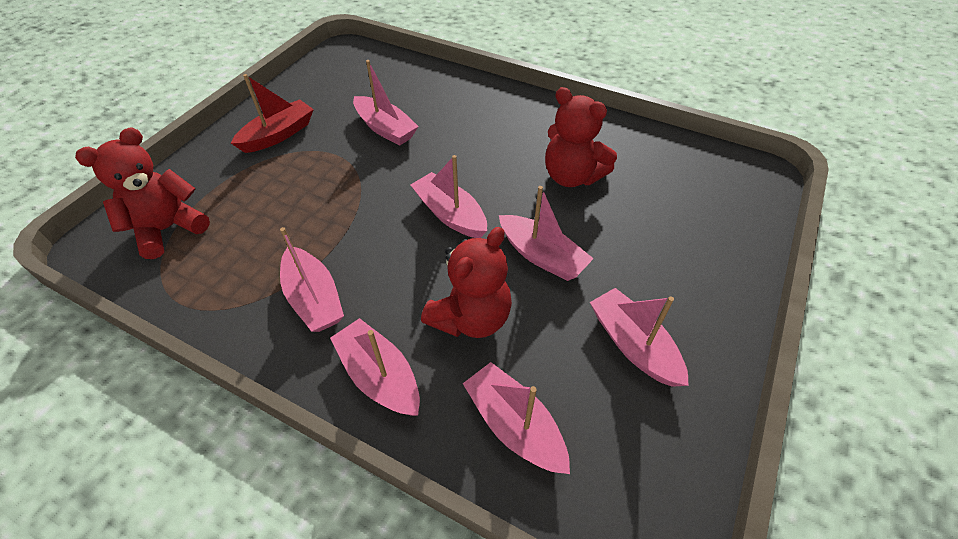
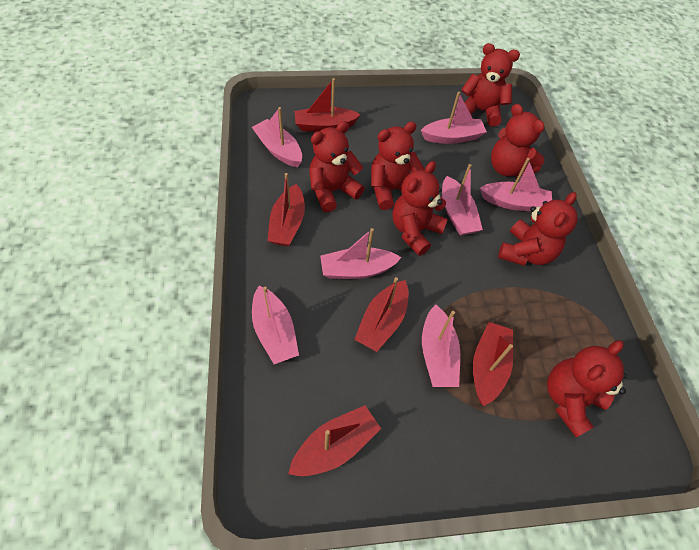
red boat: 1 -> 5
red teddy bear: 3 -> 7

